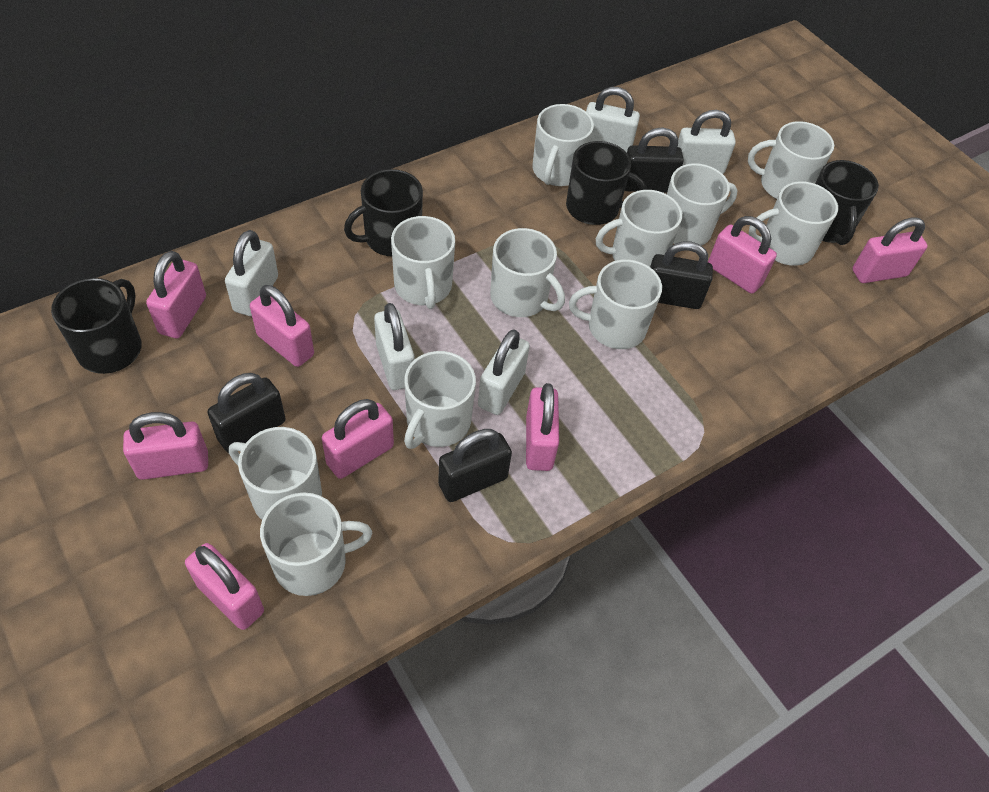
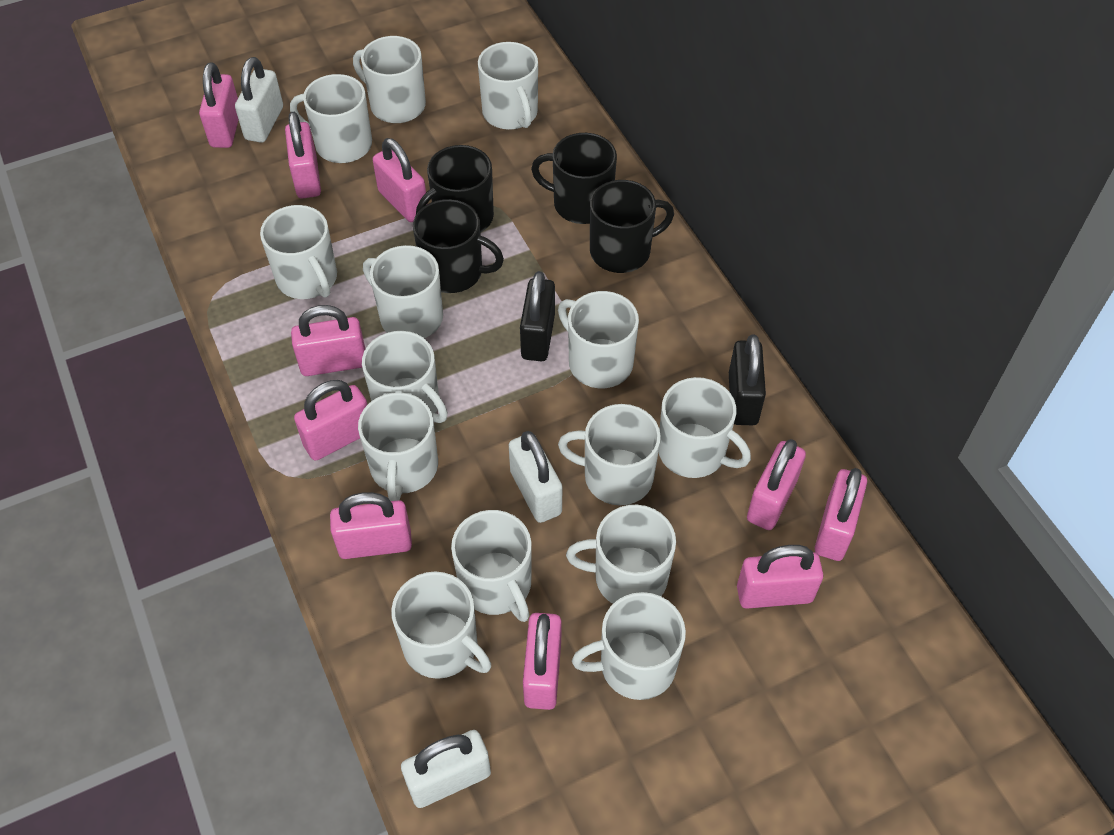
black padlock: 4 -> 2
pink padlock: 8 -> 10
white mug: 11 -> 14
white padlock: 5 -> 3

